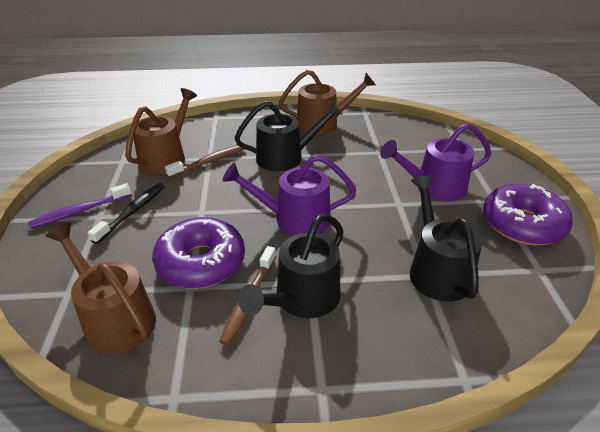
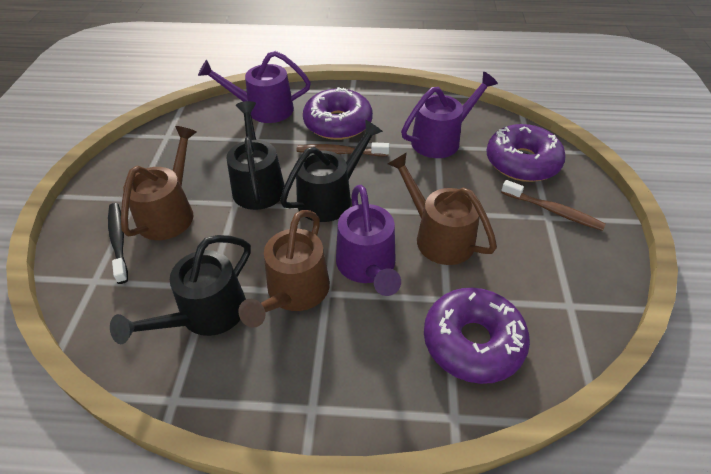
purple donut: 2 -> 3
purple toothbrush: 1 -> 0
purple watering can: 2 -> 3

